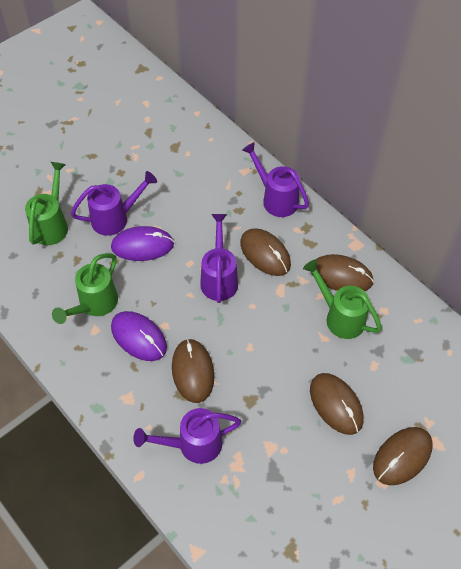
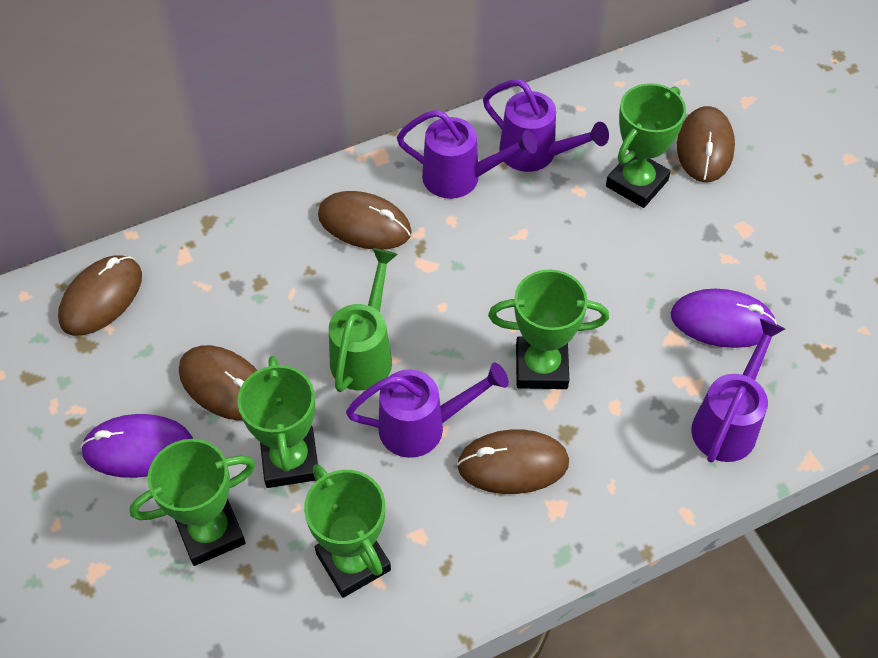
green trophy: 0 -> 5
green watering can: 3 -> 1

